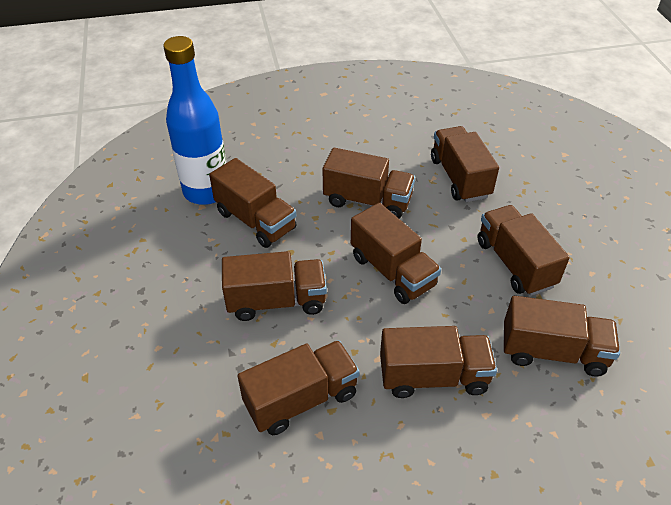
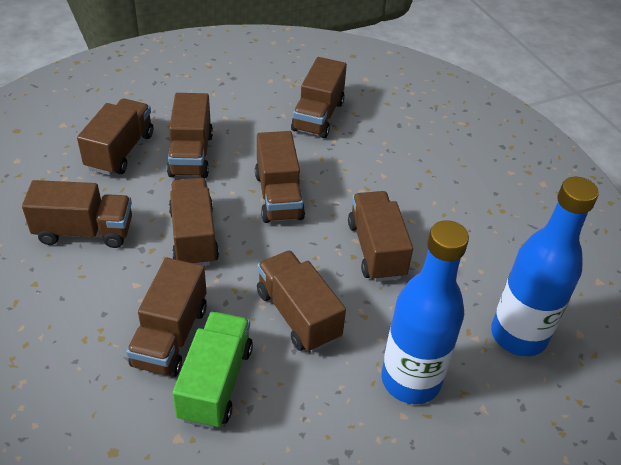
blue bottle: 1 -> 2
green truck: 0 -> 1

